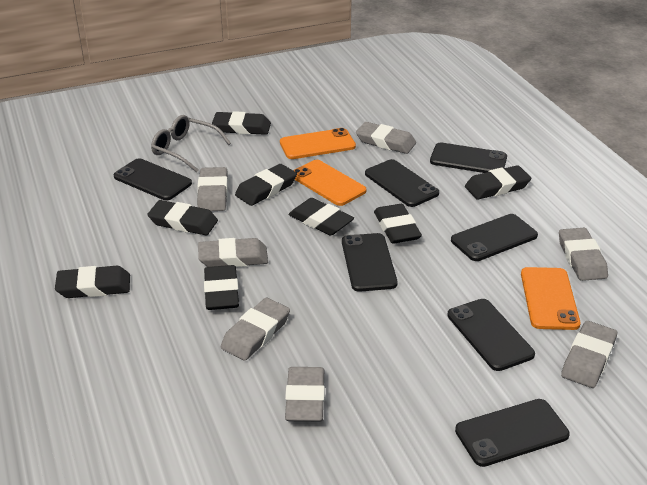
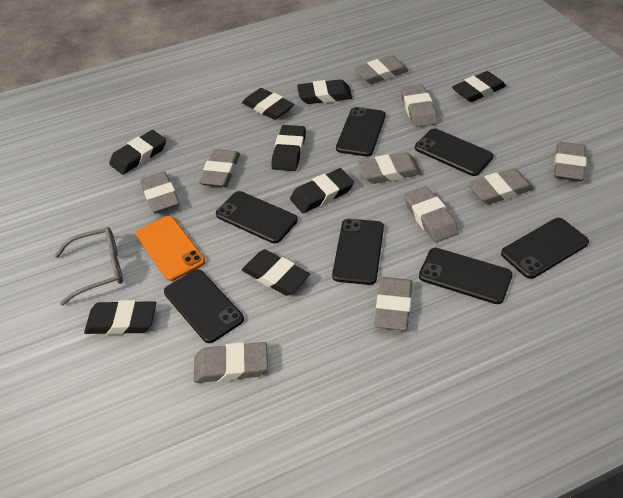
grey eraser: 7 -> 10
orange phone: 3 -> 1

